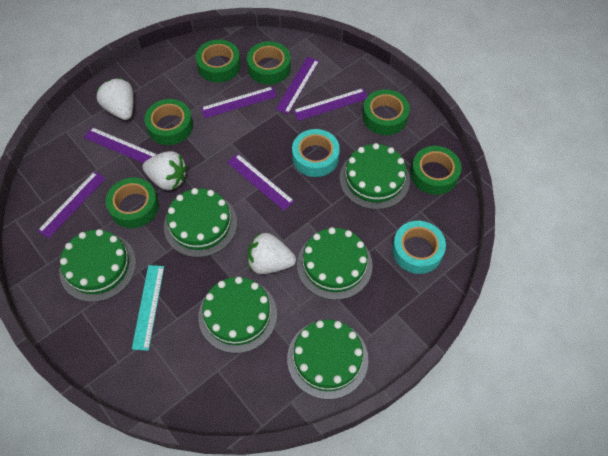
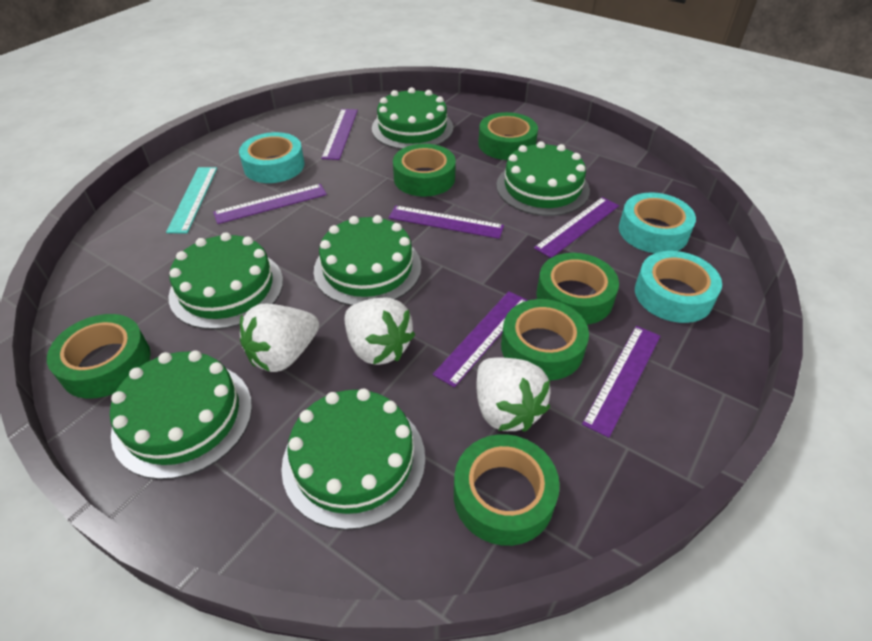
turquoise tape: 2 -> 3

